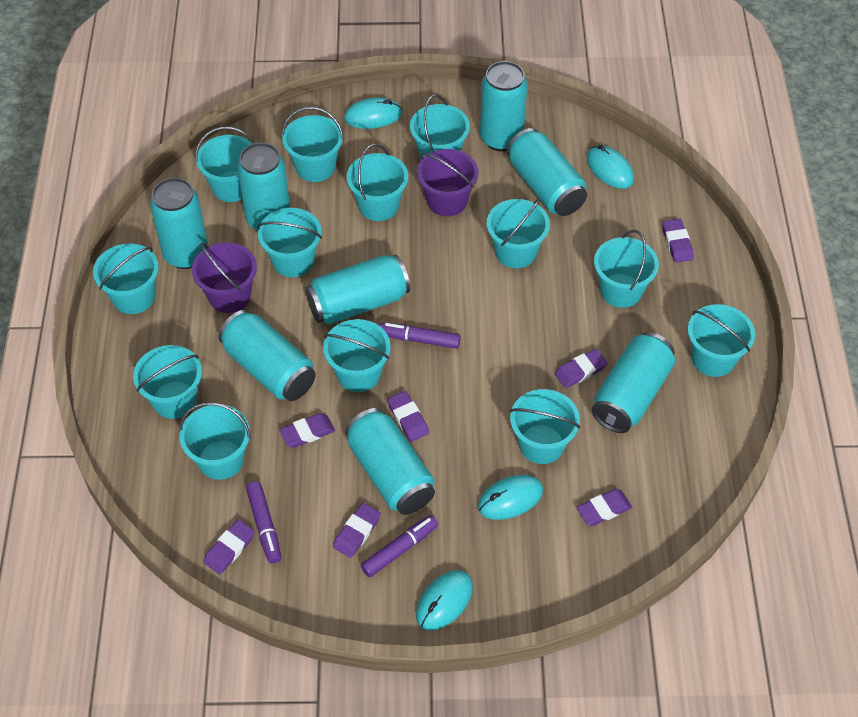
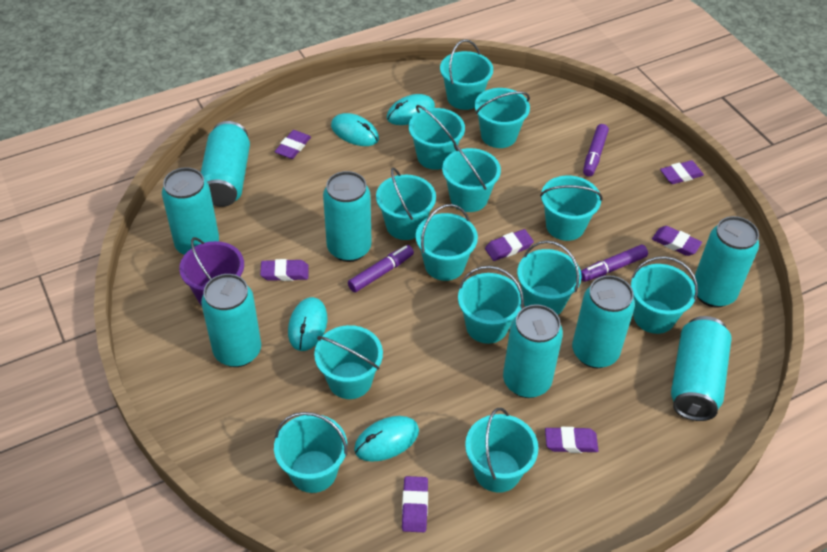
purple bucket: 2 -> 1

